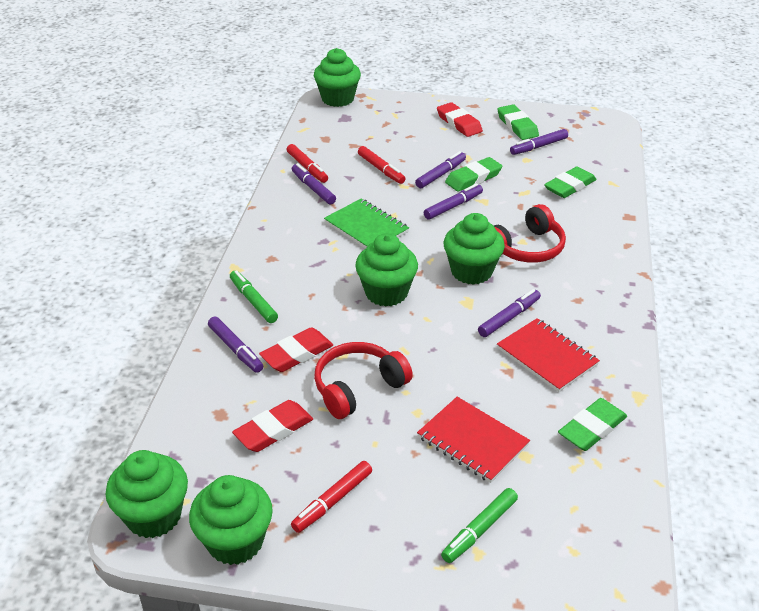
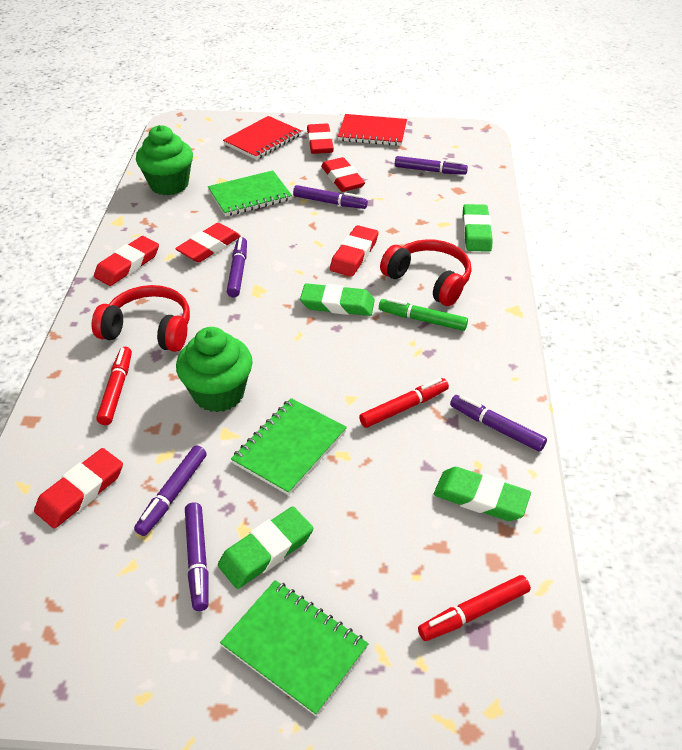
green cupcake: 5 -> 2
green marker: 2 -> 1
green notebook: 1 -> 3
red eraser: 3 -> 6

